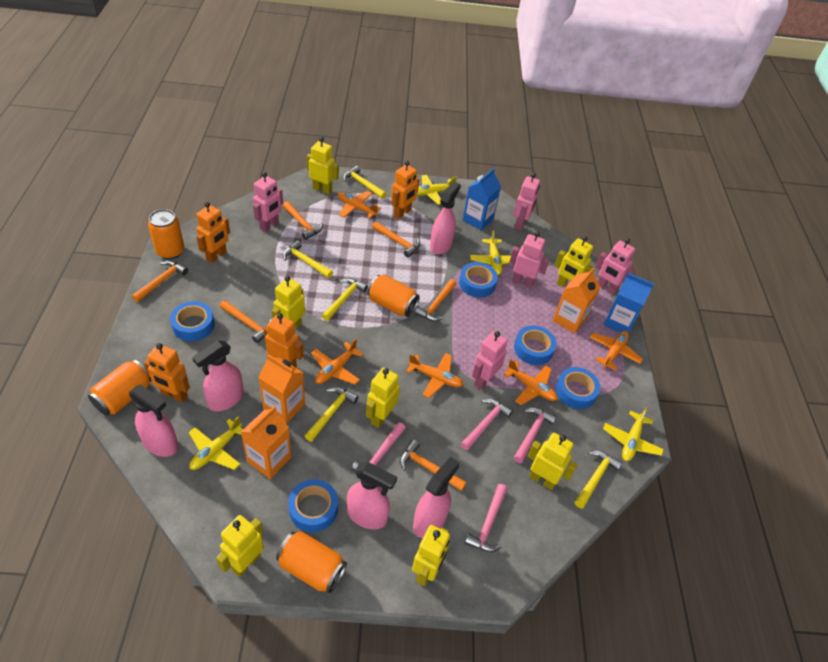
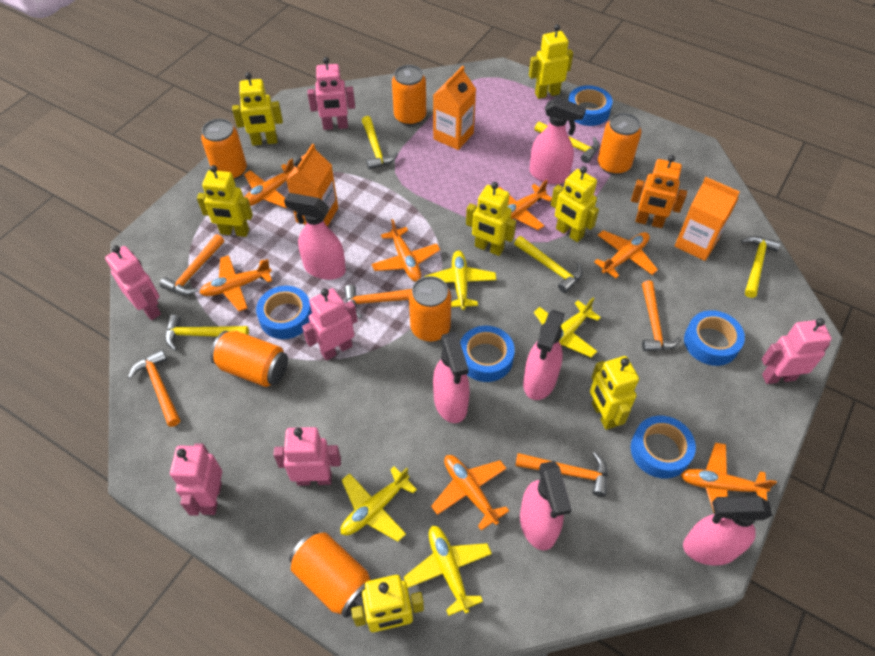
blue carton: 2 -> 0
orange can: 4 -> 6
orange hammer: 6 -> 5
orange plane: 5 -> 7
orange robot: 4 -> 1
pink hammer: 4 -> 0
pink robot: 5 -> 6
pink spray bottle: 5 -> 6

